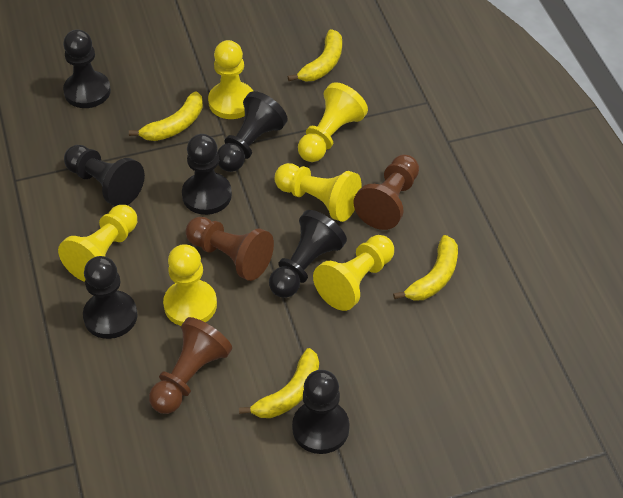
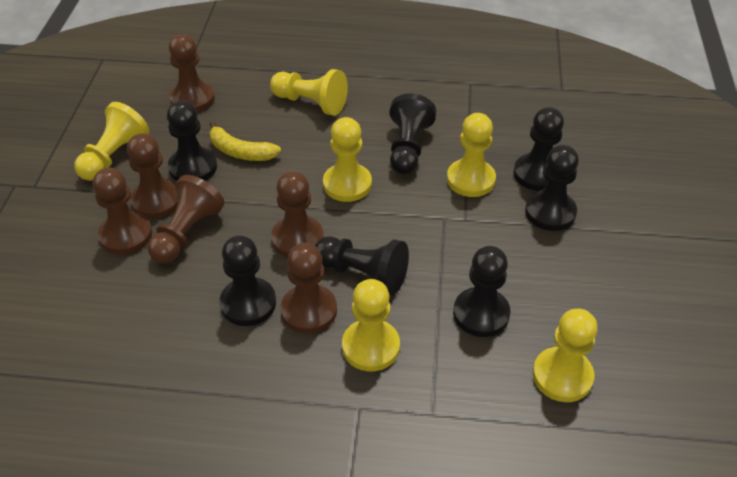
brown pawn: 3 -> 6
yellow banana: 4 -> 1

